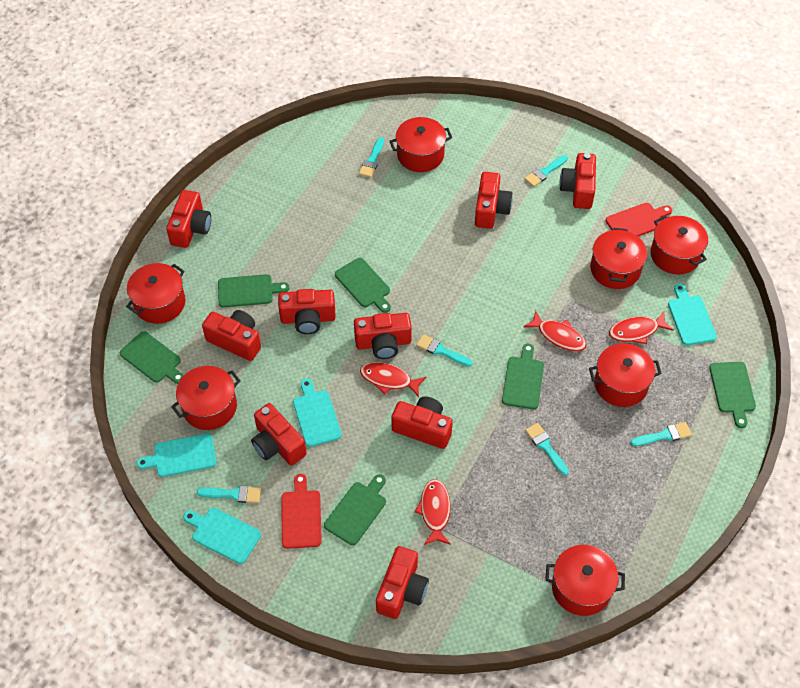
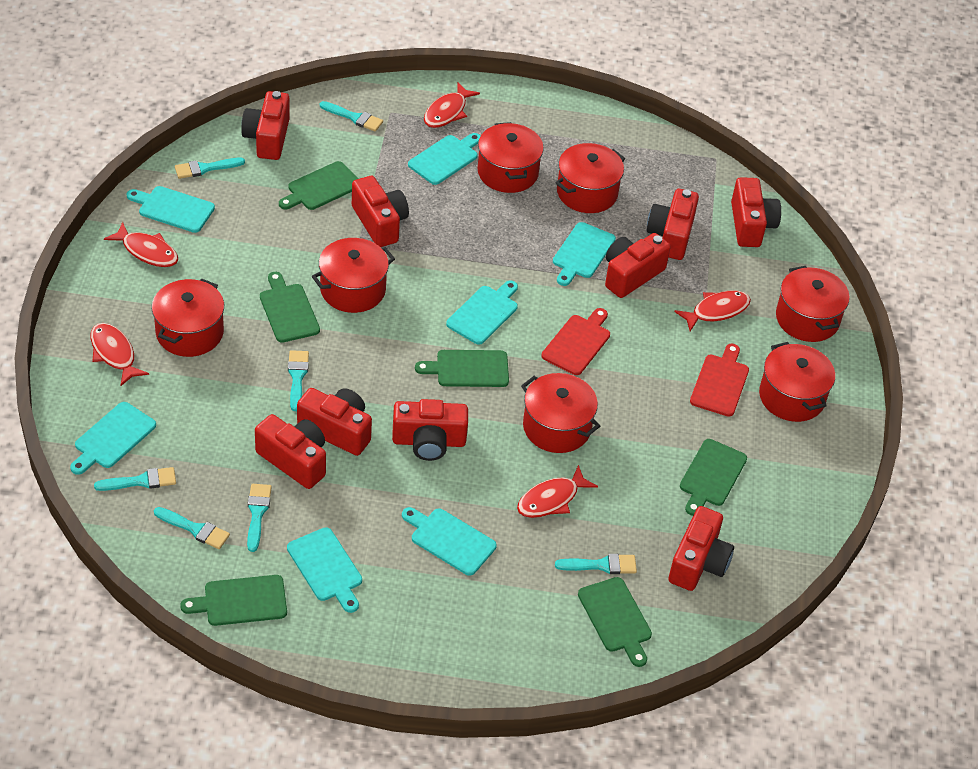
red fish: 4 -> 5
turquoise brush: 6 -> 7
turquoise cutting board: 4 -> 7

